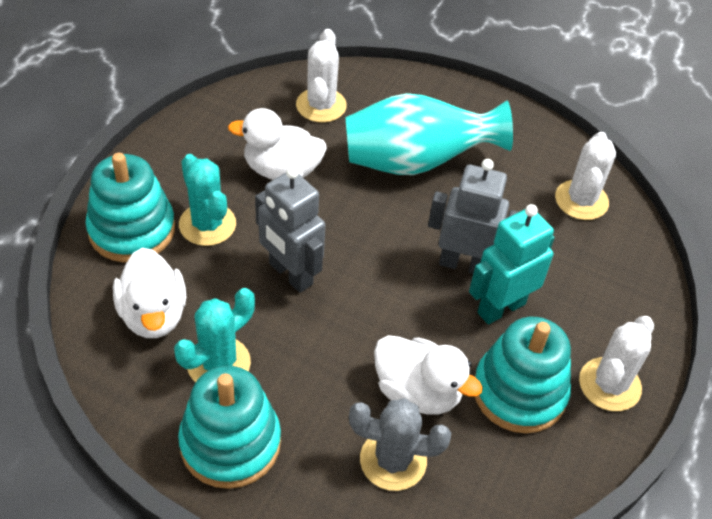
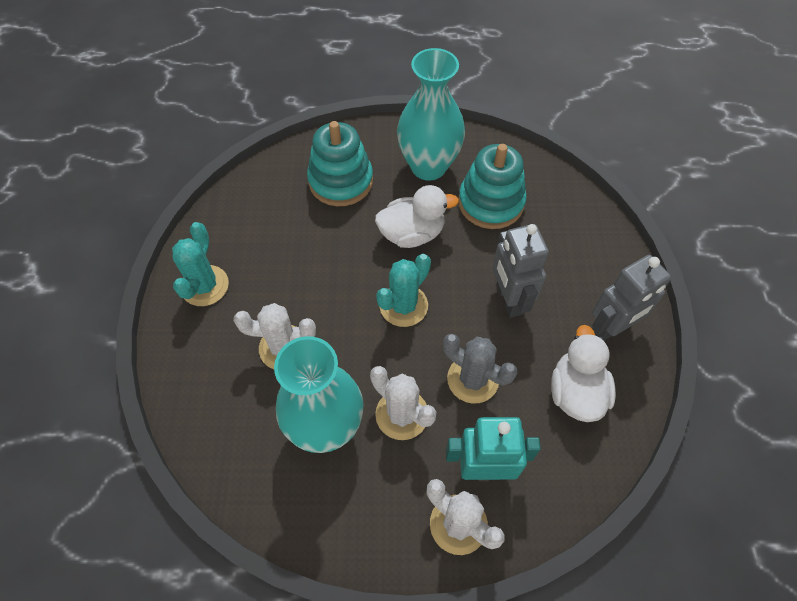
turquoise stacking toy: 3 -> 2
turquoise vase: 1 -> 2
white duck: 3 -> 2

